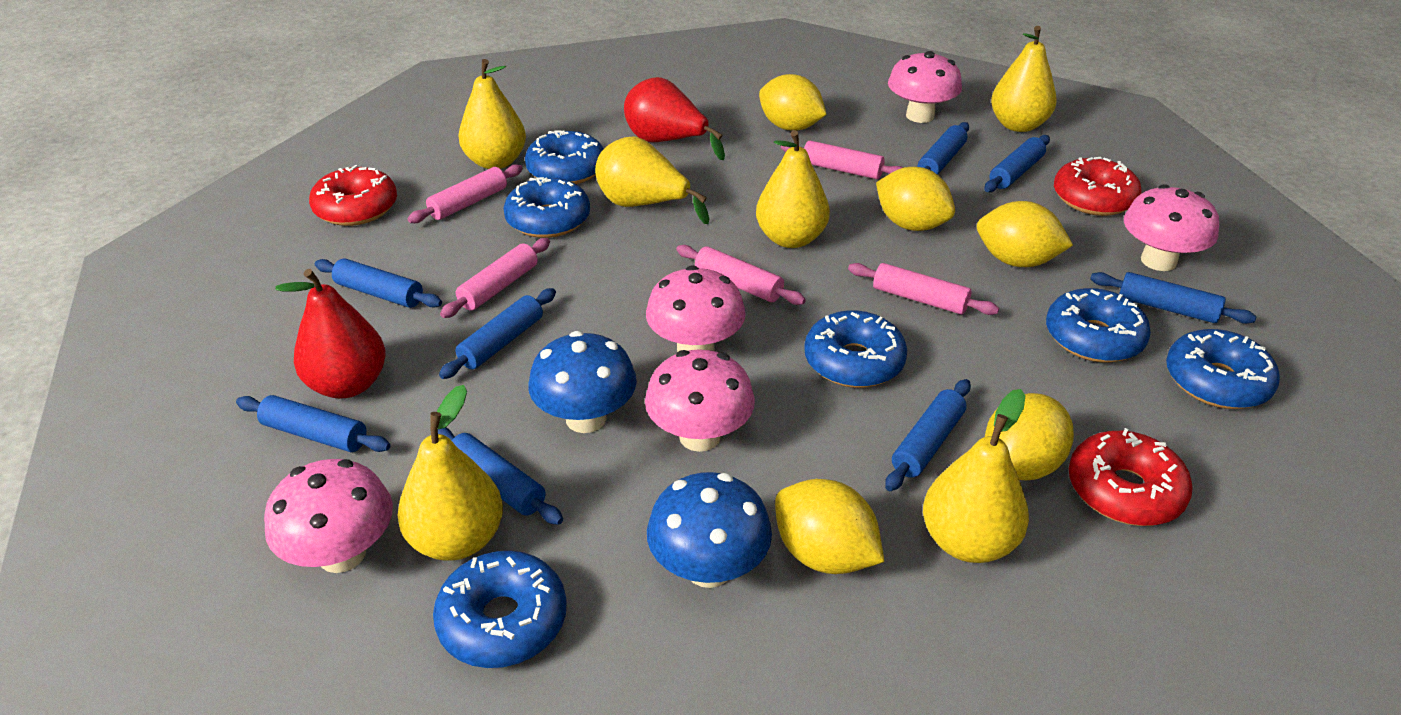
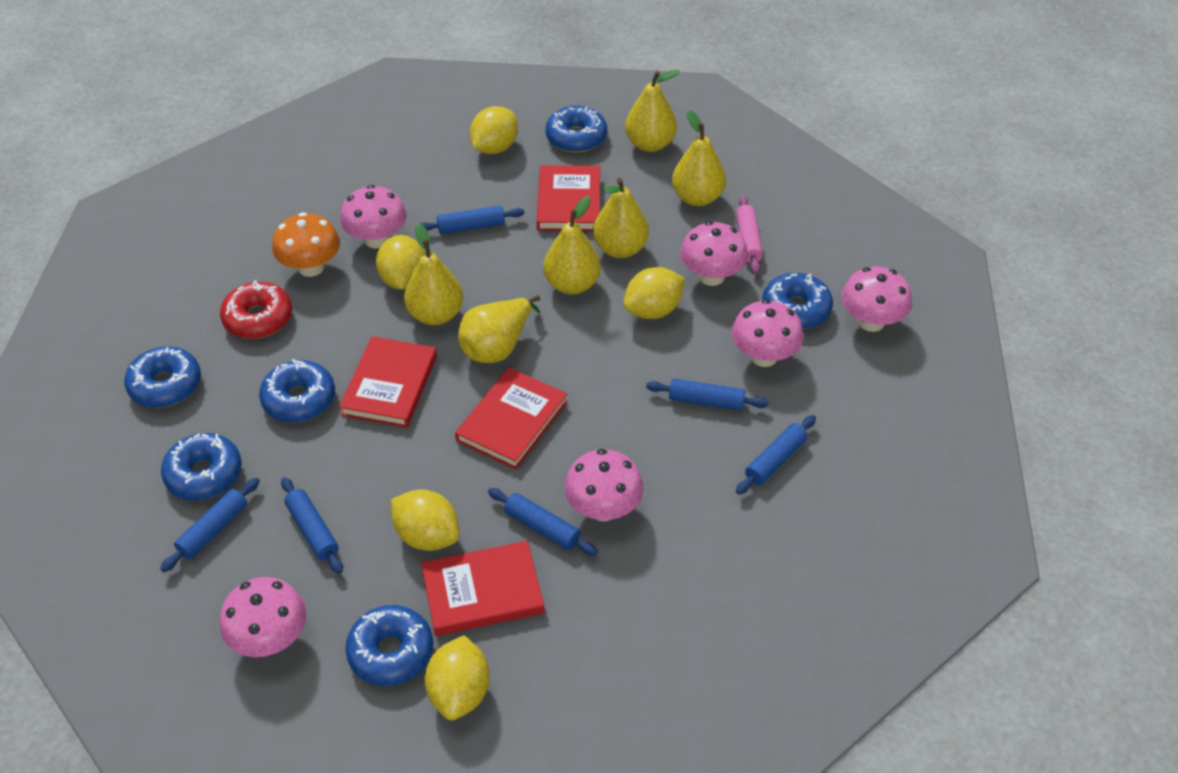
blue mushroom: 2 -> 0
blue rolling pin: 8 -> 6
orange mushroom: 0 -> 1
pink mushroom: 5 -> 6
pink rolling pin: 5 -> 1
red book: 0 -> 4
red donut: 3 -> 1
red pear: 2 -> 0

